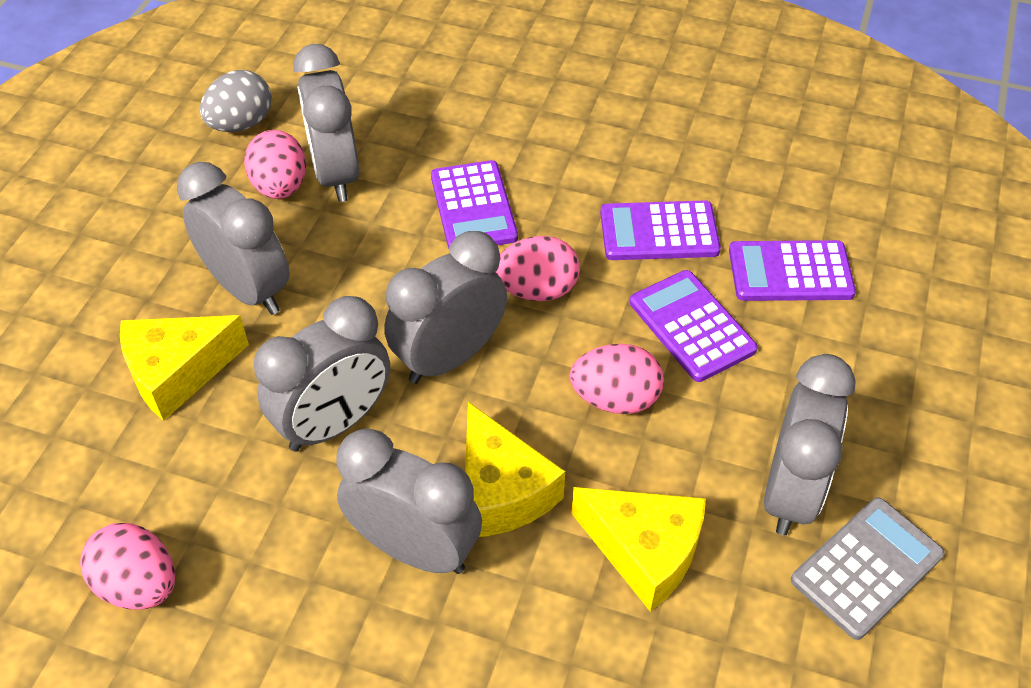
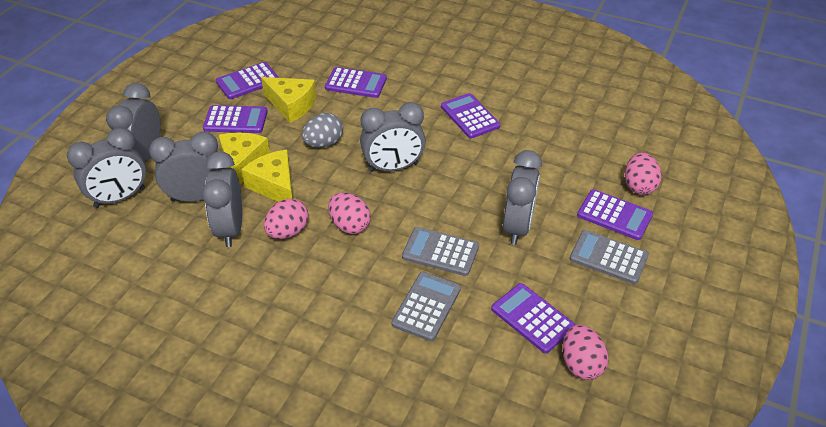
grey calculator: 1 -> 3
purple calculator: 4 -> 6

